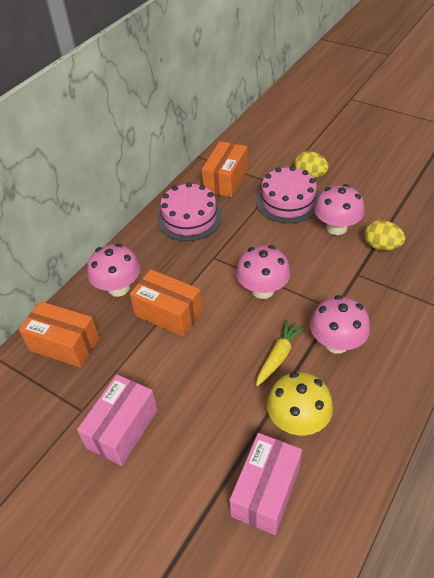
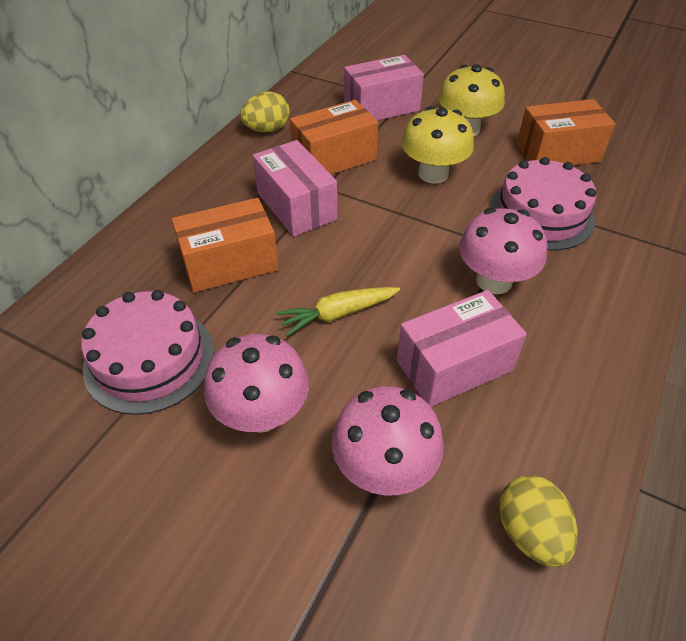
pink box: 2 -> 3
pink mushroom: 4 -> 3
yellow mushroom: 1 -> 2

